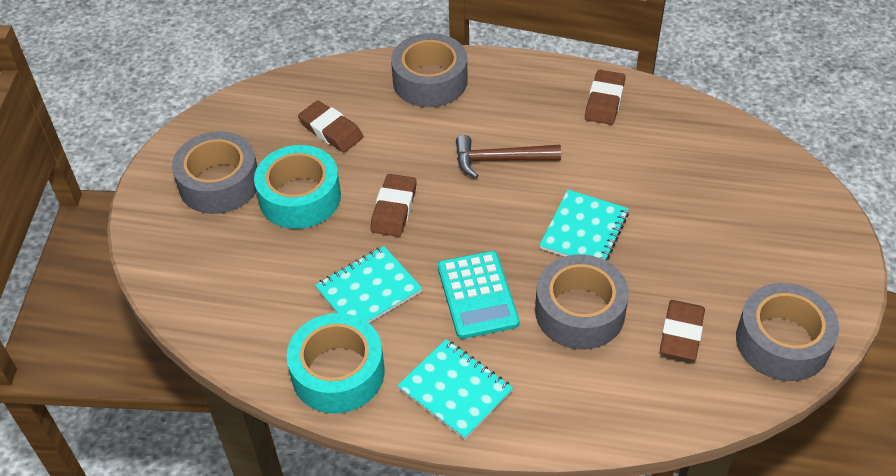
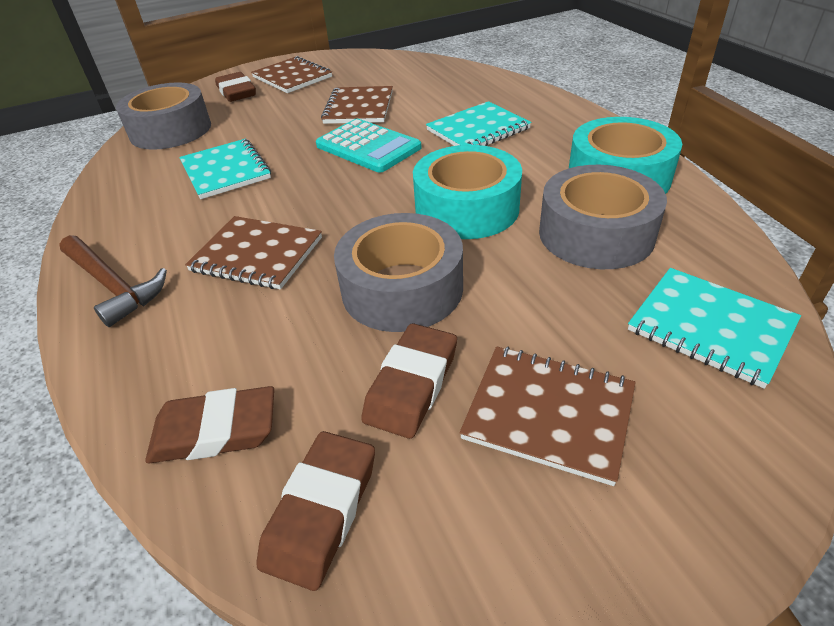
brown notebook: 0 -> 4
grey tape: 4 -> 3

